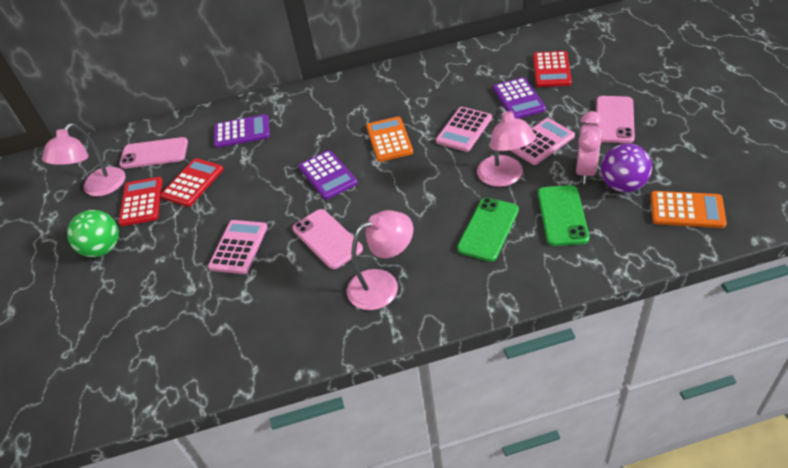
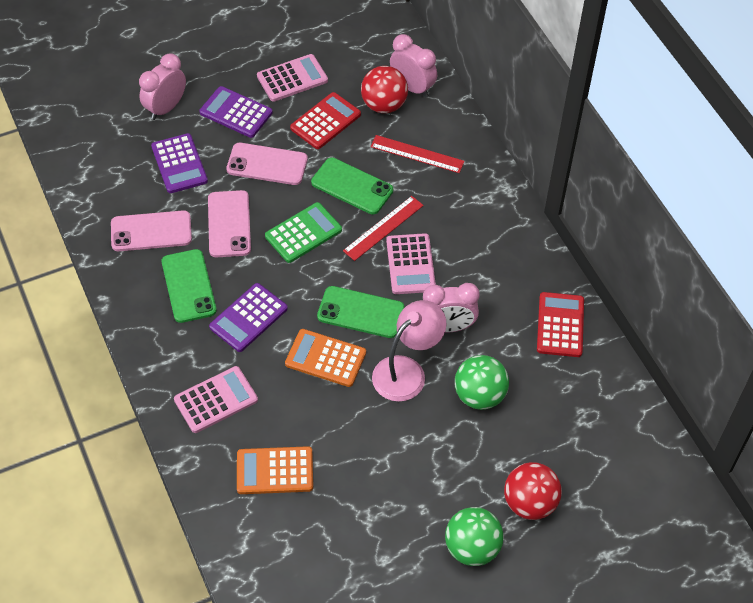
green ball: 1 -> 2
green calculator: 0 -> 1
green phone: 2 -> 3
pink clock: 1 -> 3
pink lamp: 3 -> 1
purple ball: 1 -> 0
red ball: 0 -> 2
red calculator: 3 -> 2
red ruler: 0 -> 2

